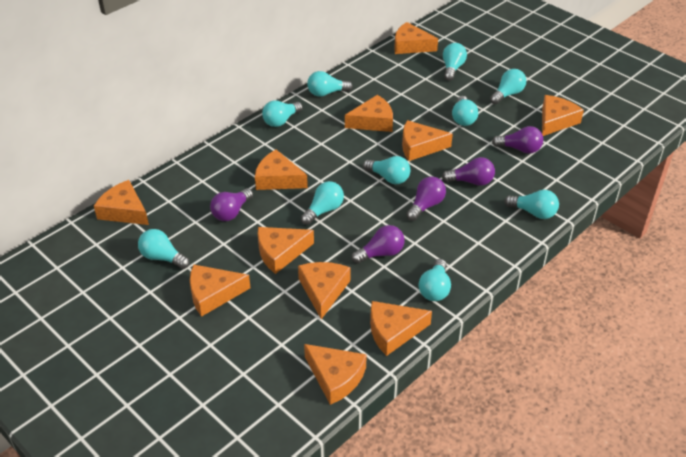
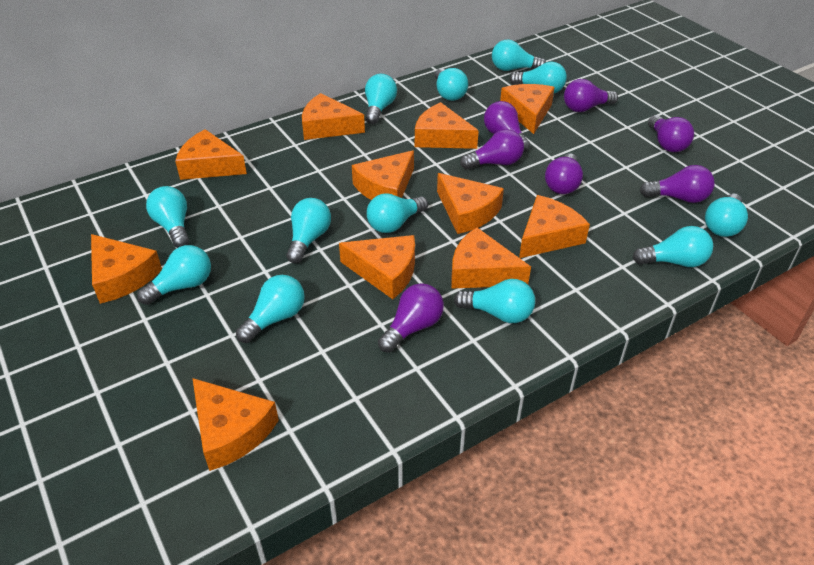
purple light bulb: 5 -> 7
turquoise light bulb: 10 -> 12

